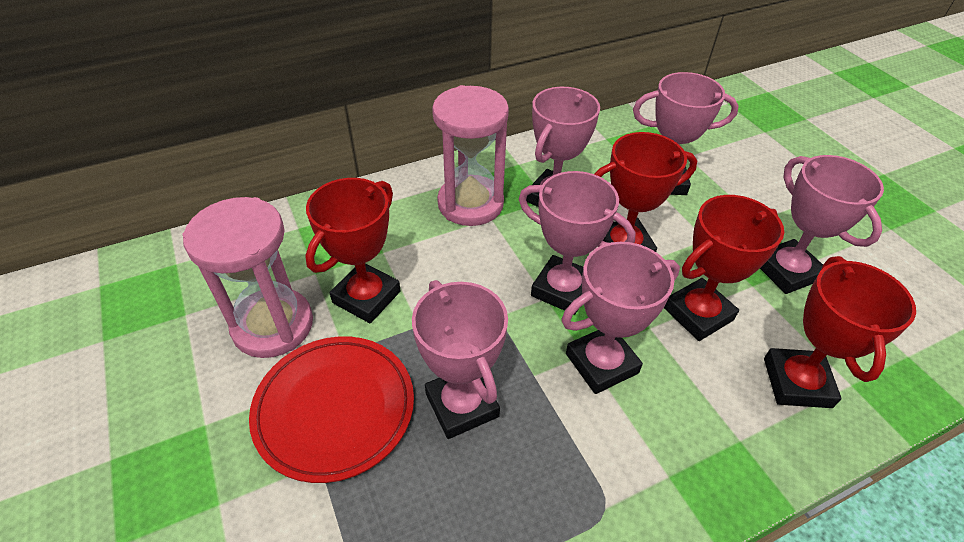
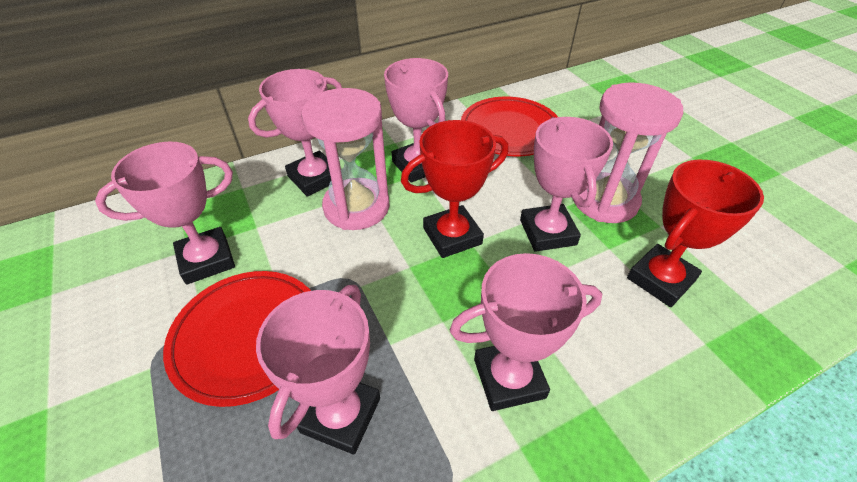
red plate: 1 -> 2
red trophy: 4 -> 2

